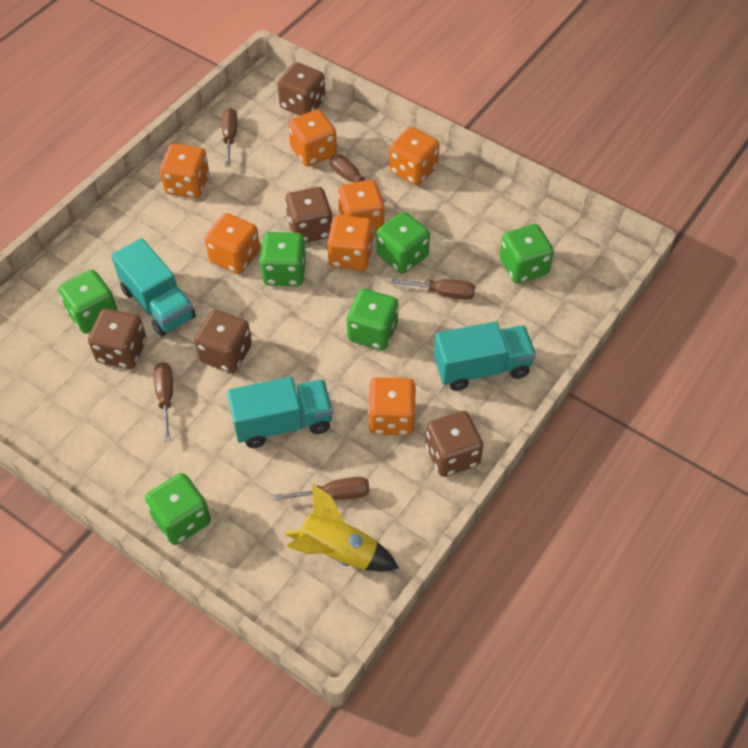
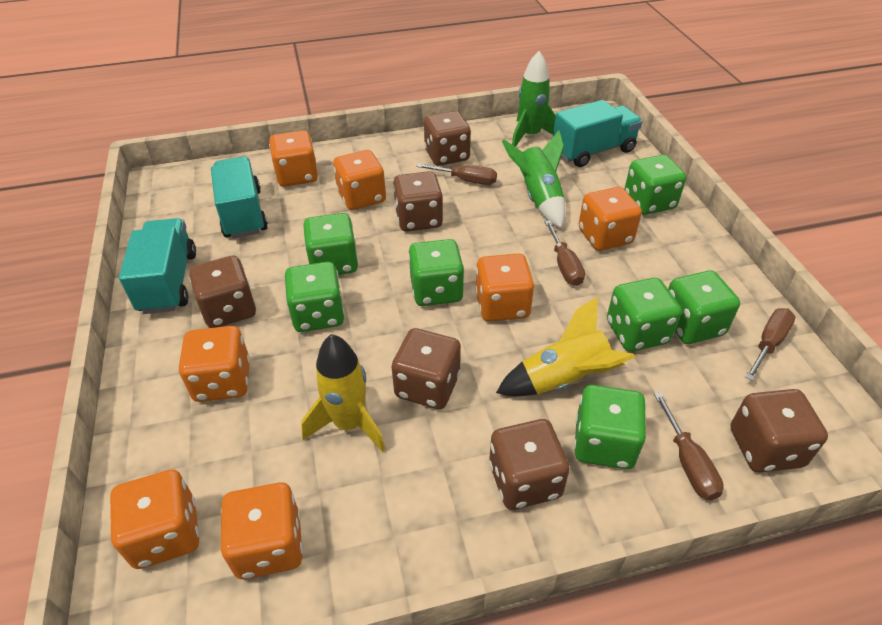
brown dice: 5 -> 6
brown screwdriver: 5 -> 4
green dice: 6 -> 7
green rocket: 0 -> 2
yellow rocket: 1 -> 2

